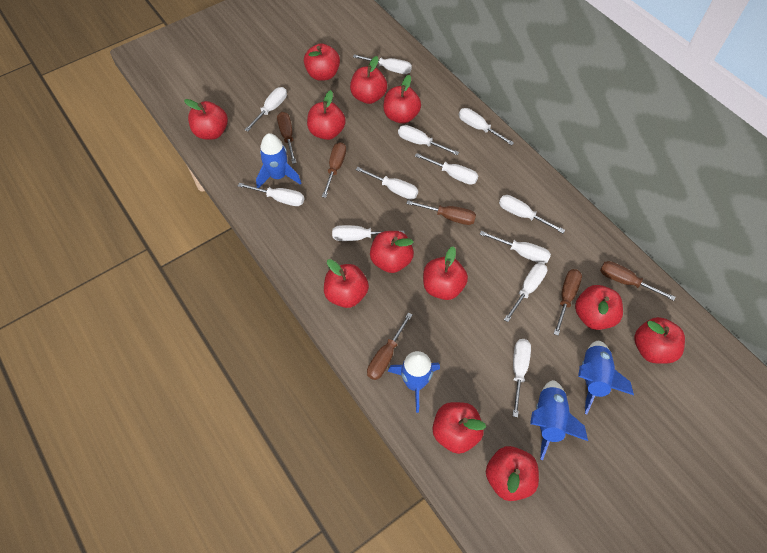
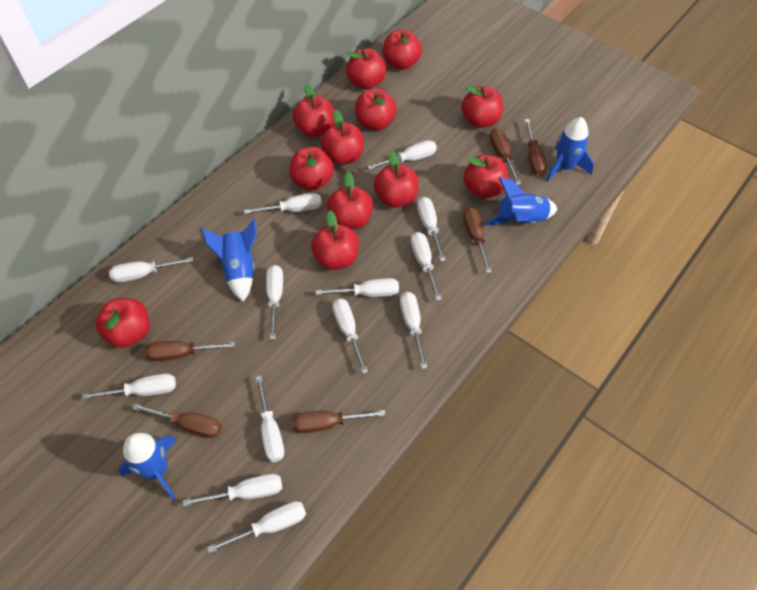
white screwdriver: 12 -> 13

